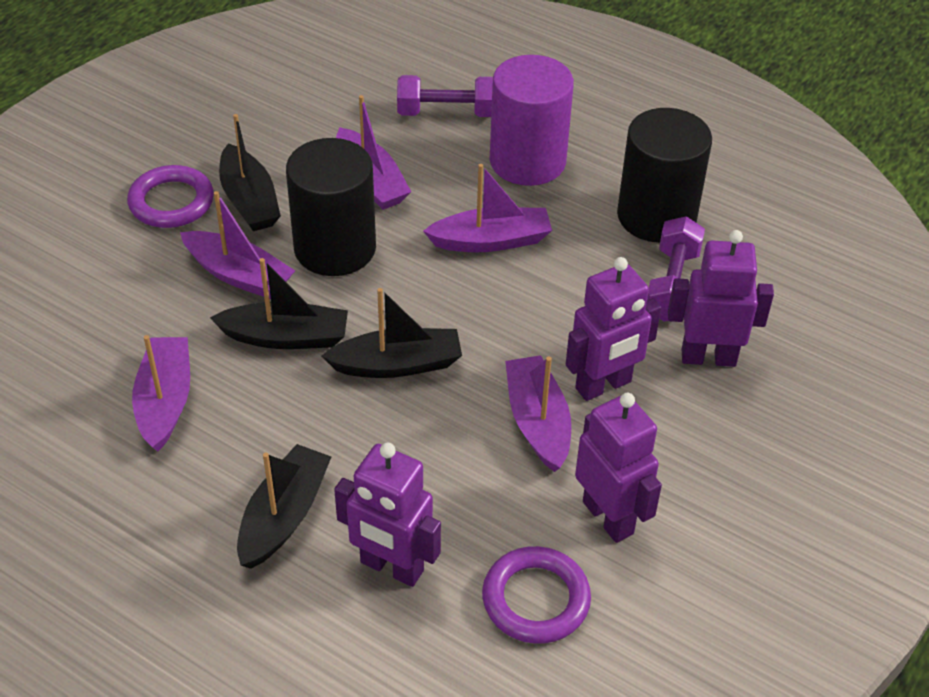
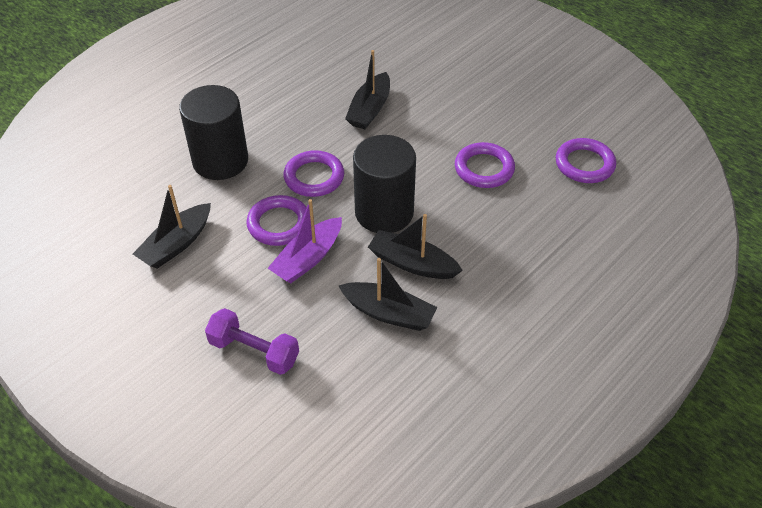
purple boat: 5 -> 1
purple cylinder: 1 -> 0
purple dumbbell: 2 -> 1
purple ring: 2 -> 4
purple robot: 4 -> 0

